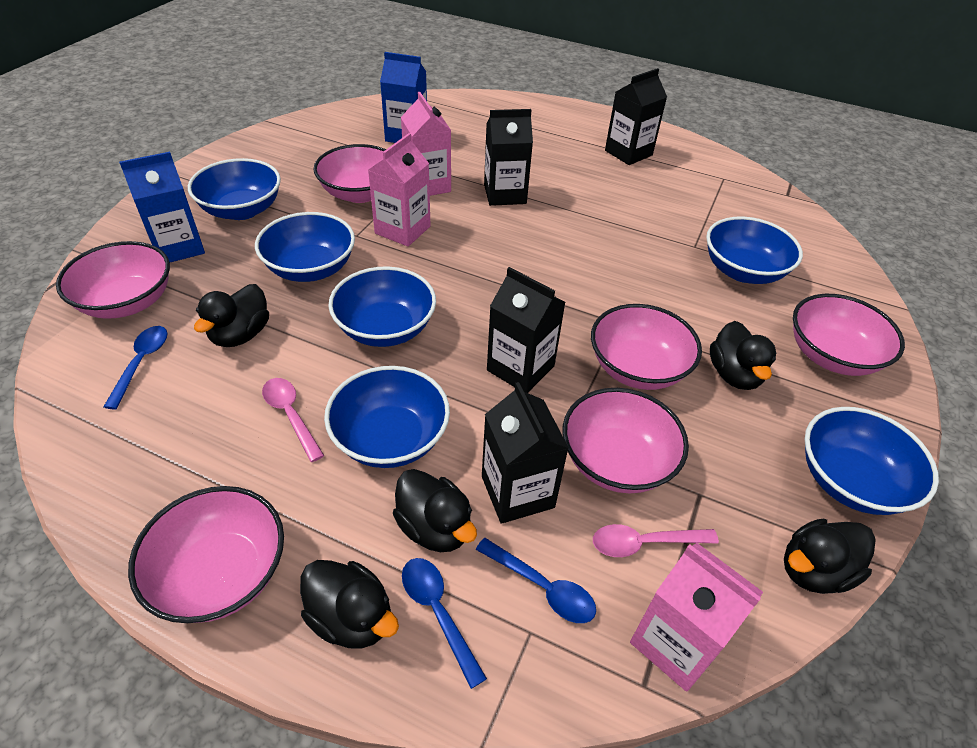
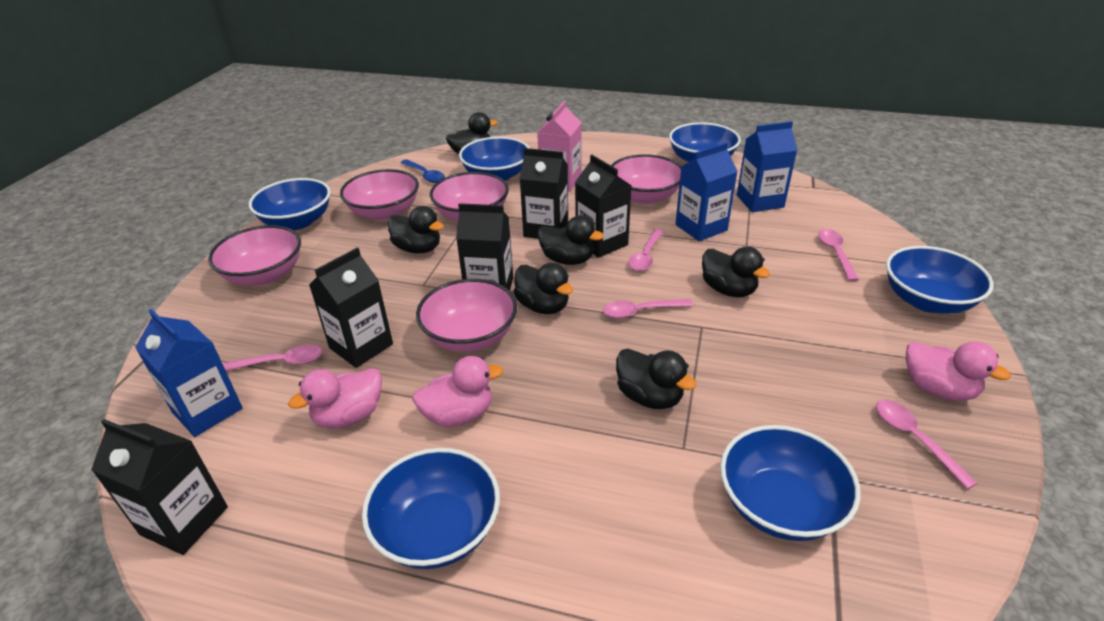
black carton: 4 -> 5
black duck: 5 -> 6
blue carton: 2 -> 3
blue spoon: 3 -> 1
pink bowl: 6 -> 5
pink carton: 3 -> 1
pink duck: 0 -> 3
pink spoon: 2 -> 5

